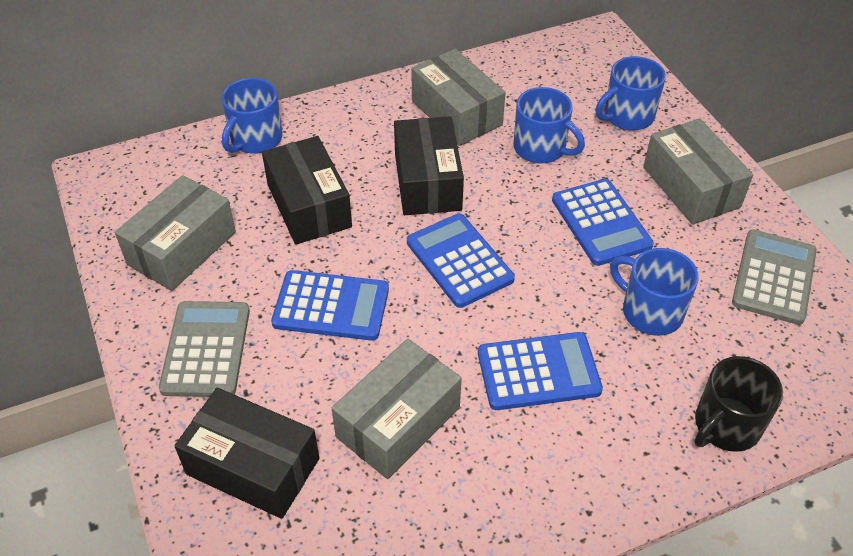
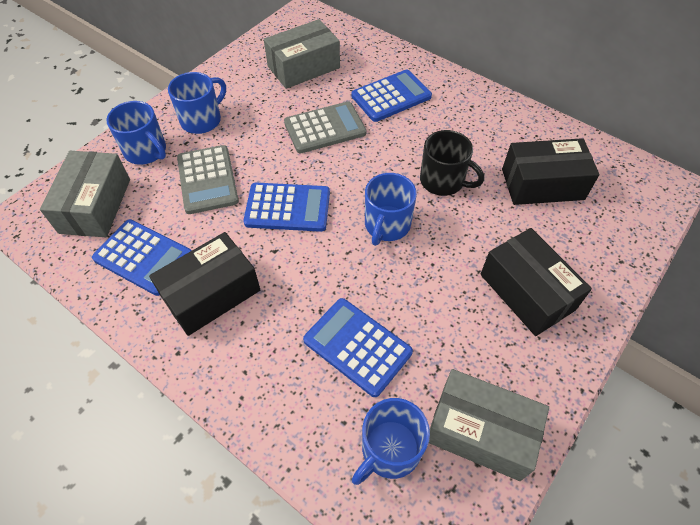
grey box: 4 -> 3

